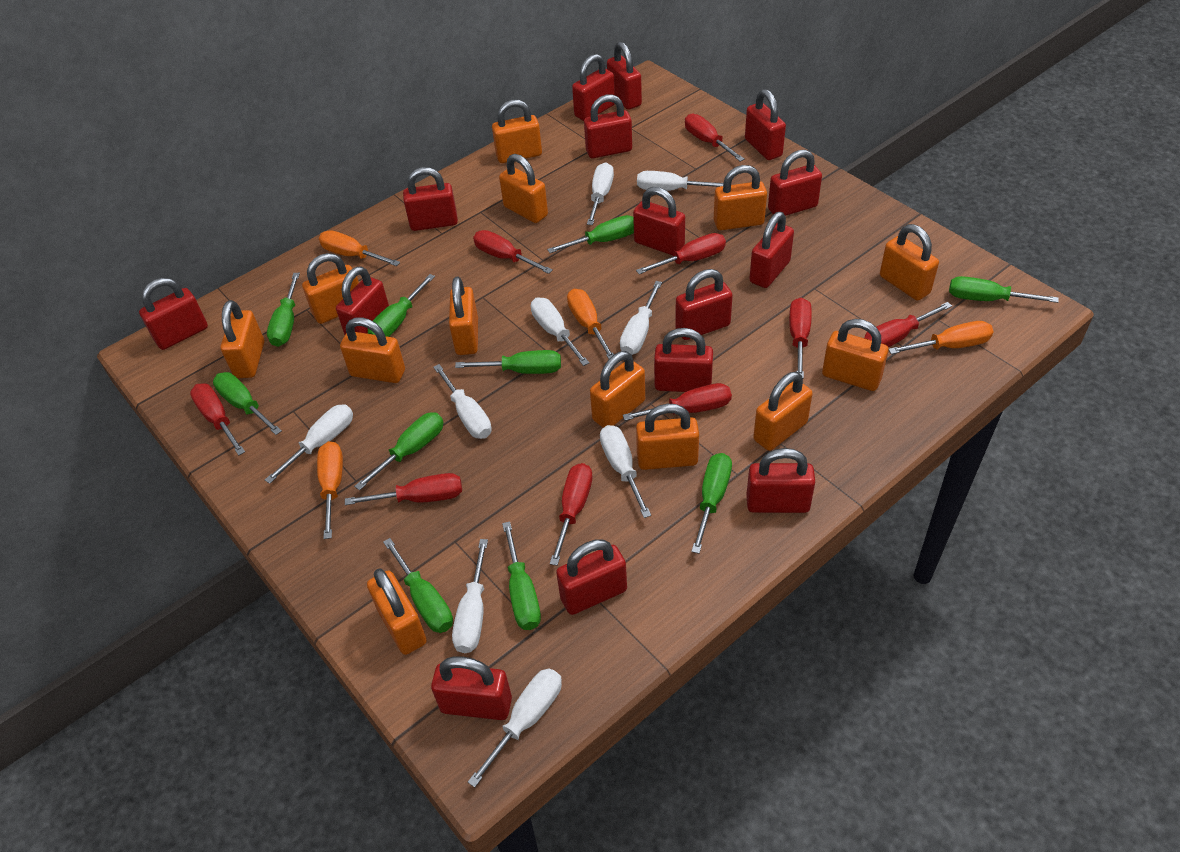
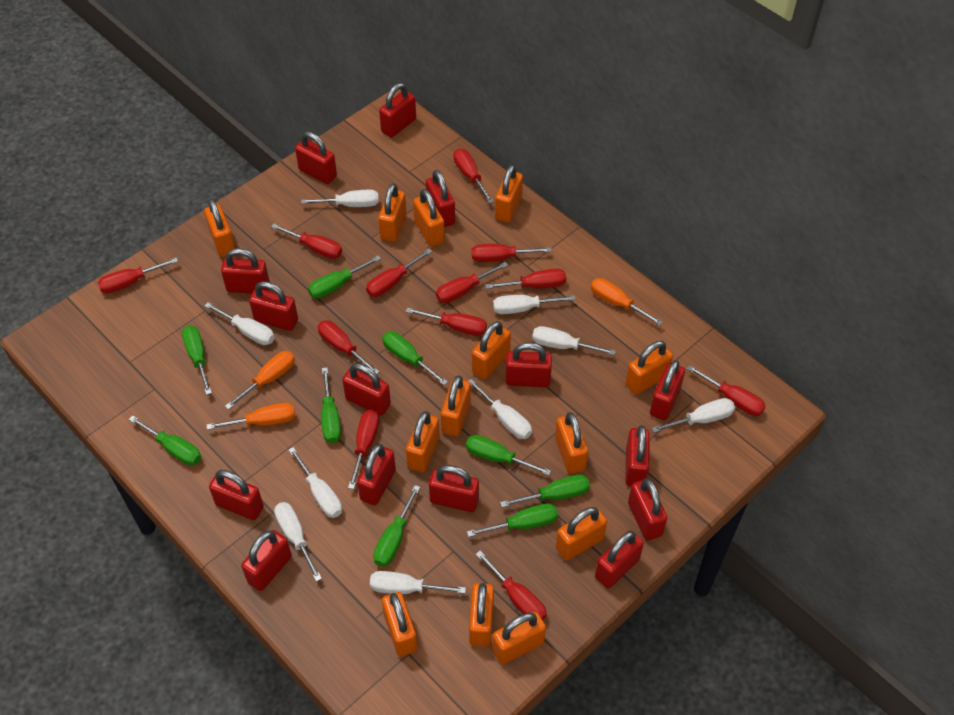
green screwdriver: 10 -> 9
orange screwdriver: 4 -> 3
red screwdriver: 9 -> 12

